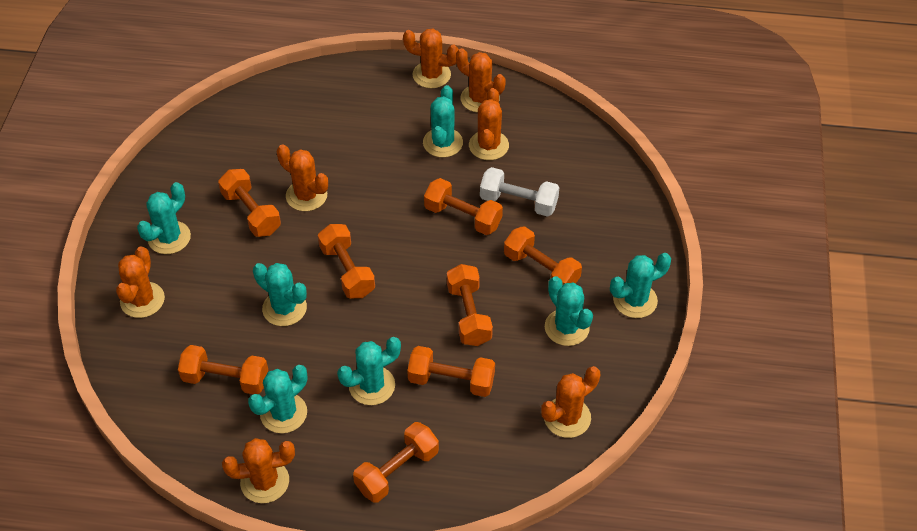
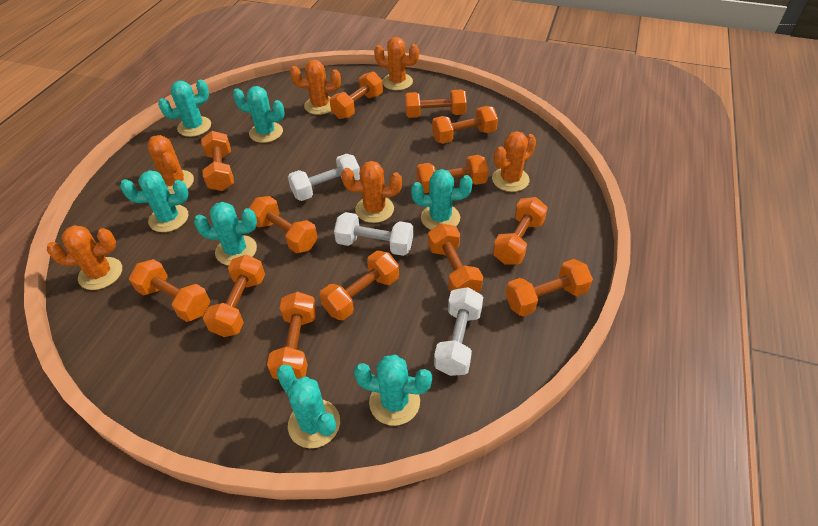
orange cactus: 7 -> 6
orange dumbbell: 8 -> 13
white dumbbell: 1 -> 3

